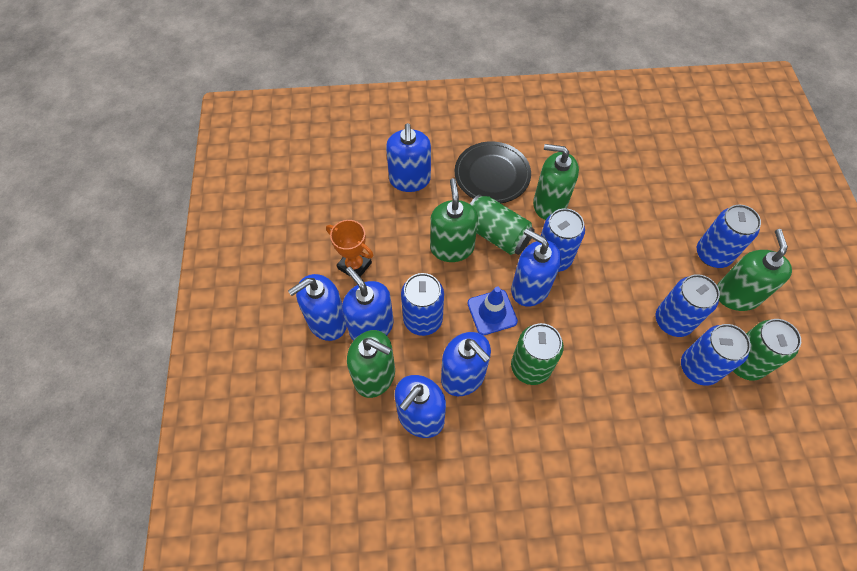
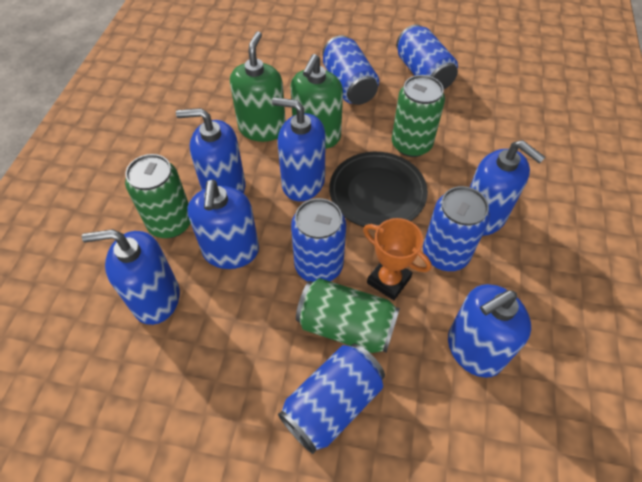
blue traffic cone: 1 -> 0
green soap dispenser: 4 -> 2

